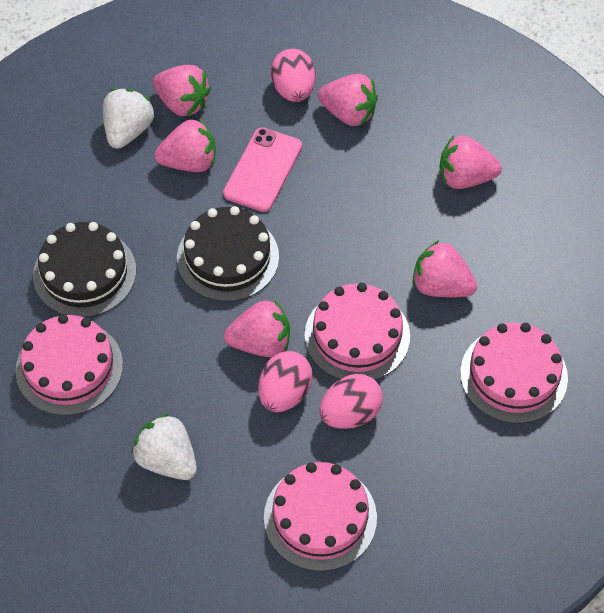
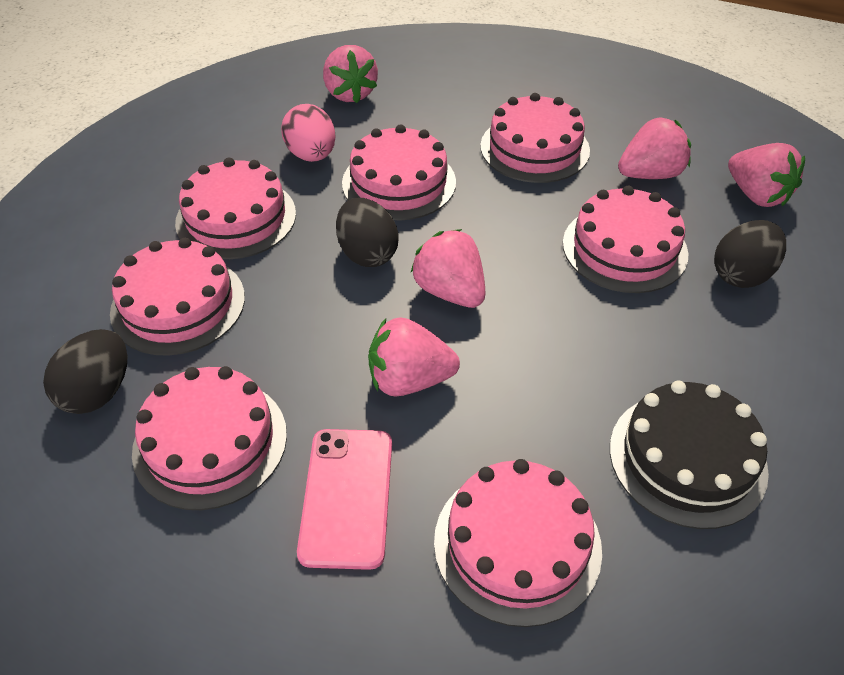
black cake: 2 -> 1
black egg: 0 -> 3
pink cake: 4 -> 7
pink egg: 3 -> 1
pink strawberry: 6 -> 5
white strawberry: 2 -> 0

